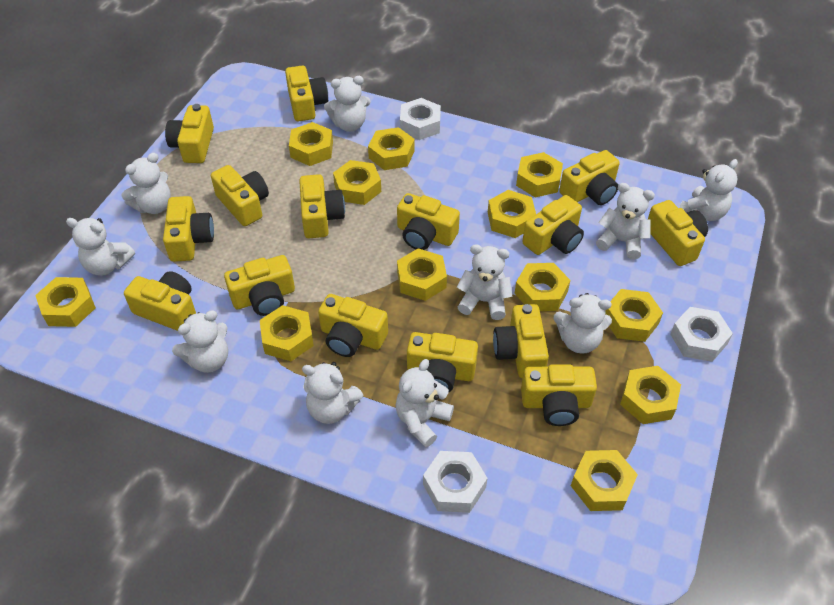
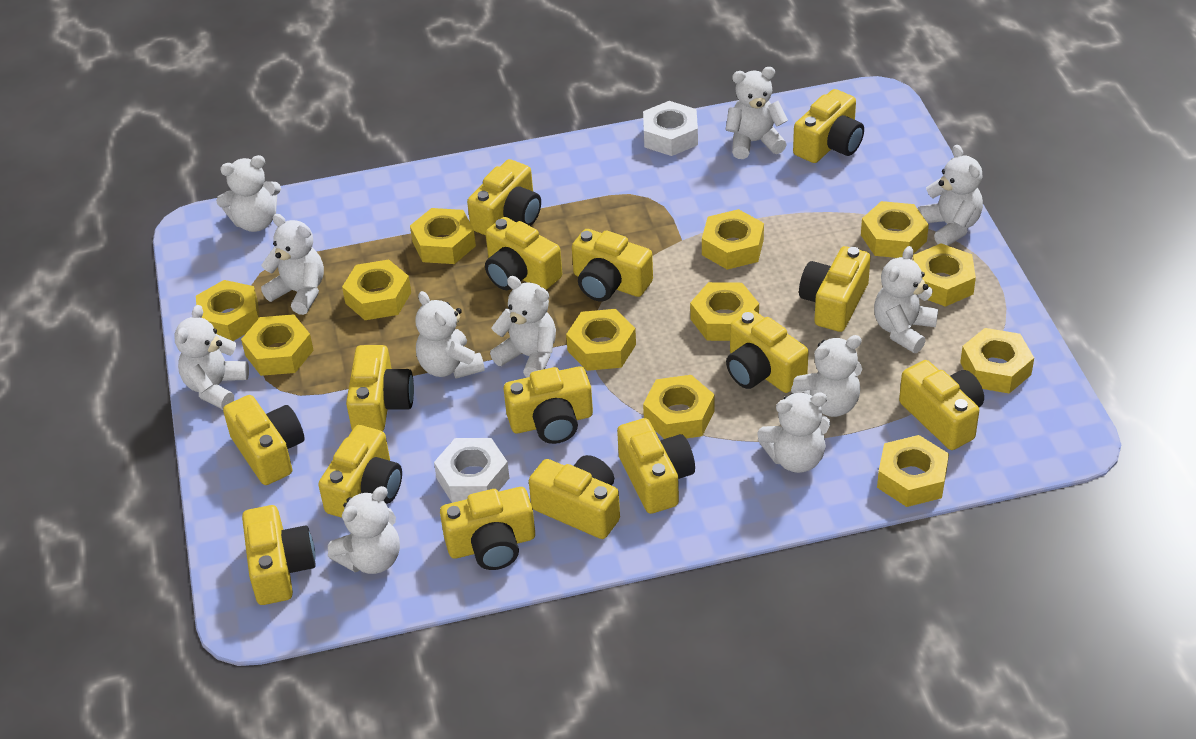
white nut: 3 -> 2
white teddy bear: 10 -> 11

